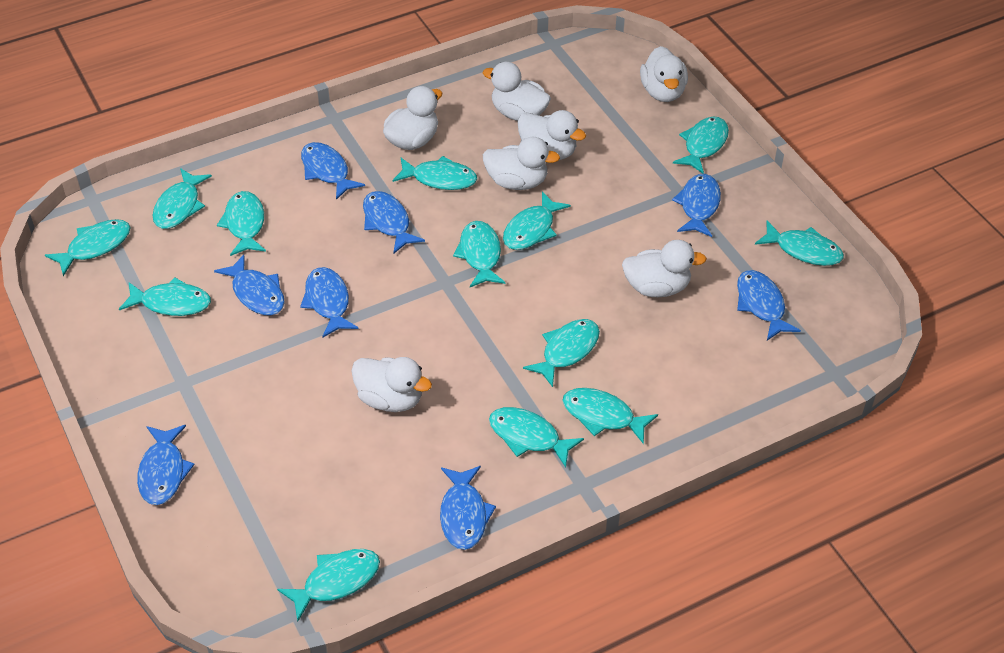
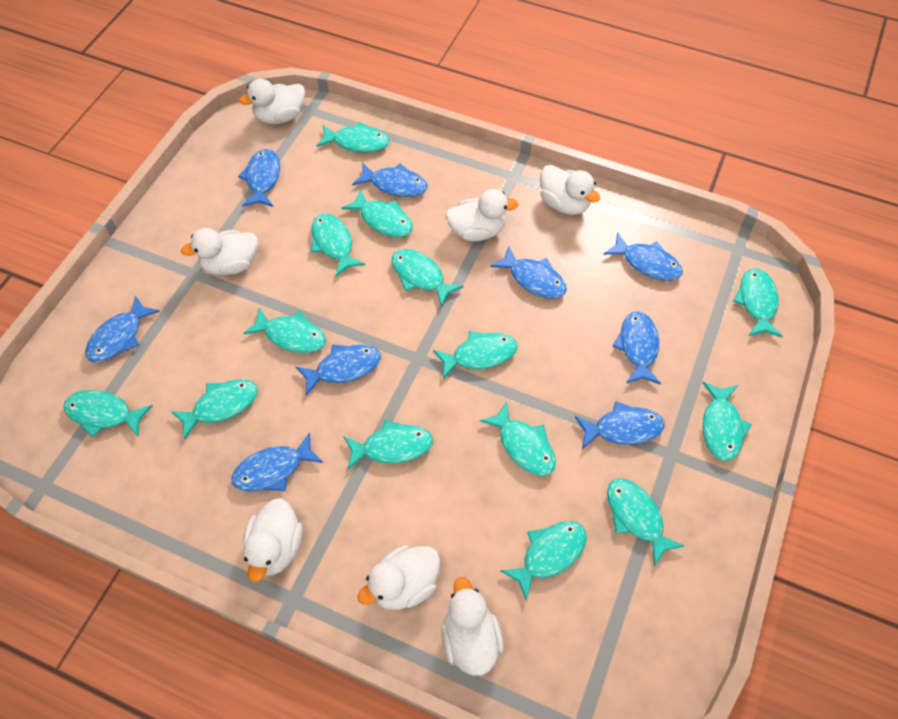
blue fish: 8 -> 9
turquoise fish: 13 -> 14

